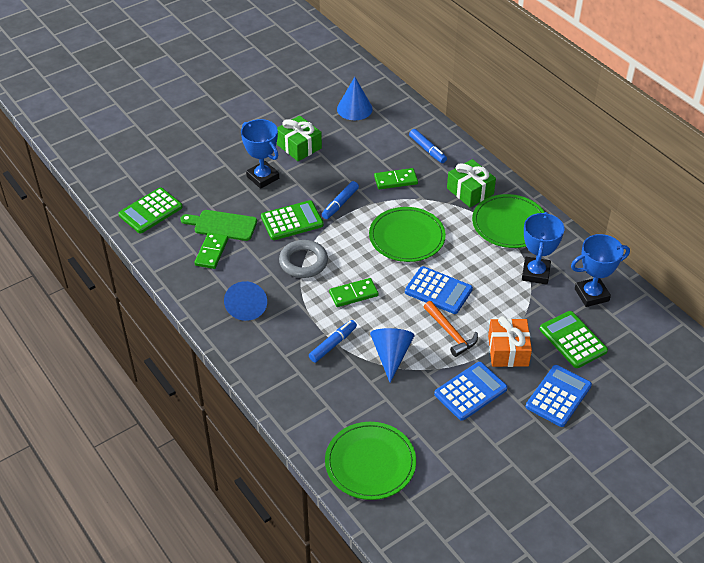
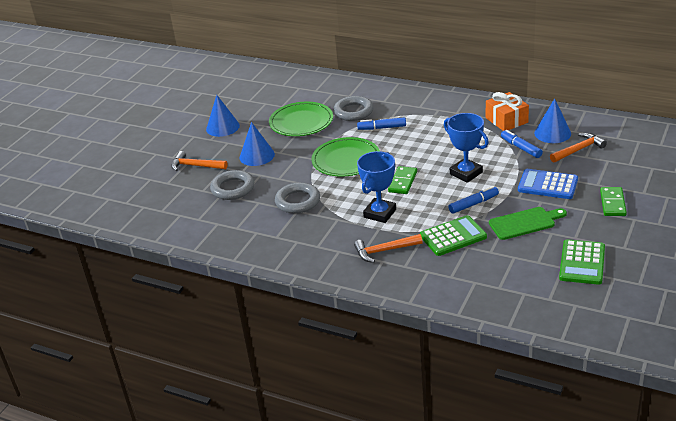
blue calculator: 3 -> 1
blue trophy: 3 -> 2
green calculator: 3 -> 2
green domino: 3 -> 2
green gift: 2 -> 0
green plate: 3 -> 2
grey ring: 1 -> 3
orange hammer: 1 -> 3

